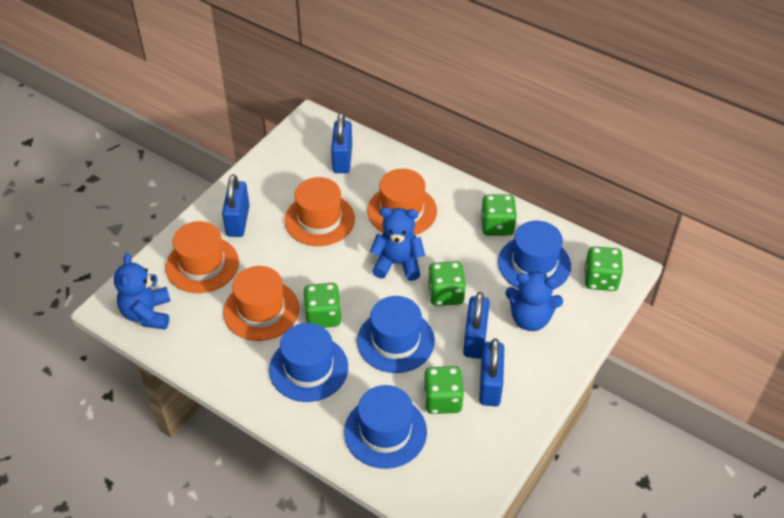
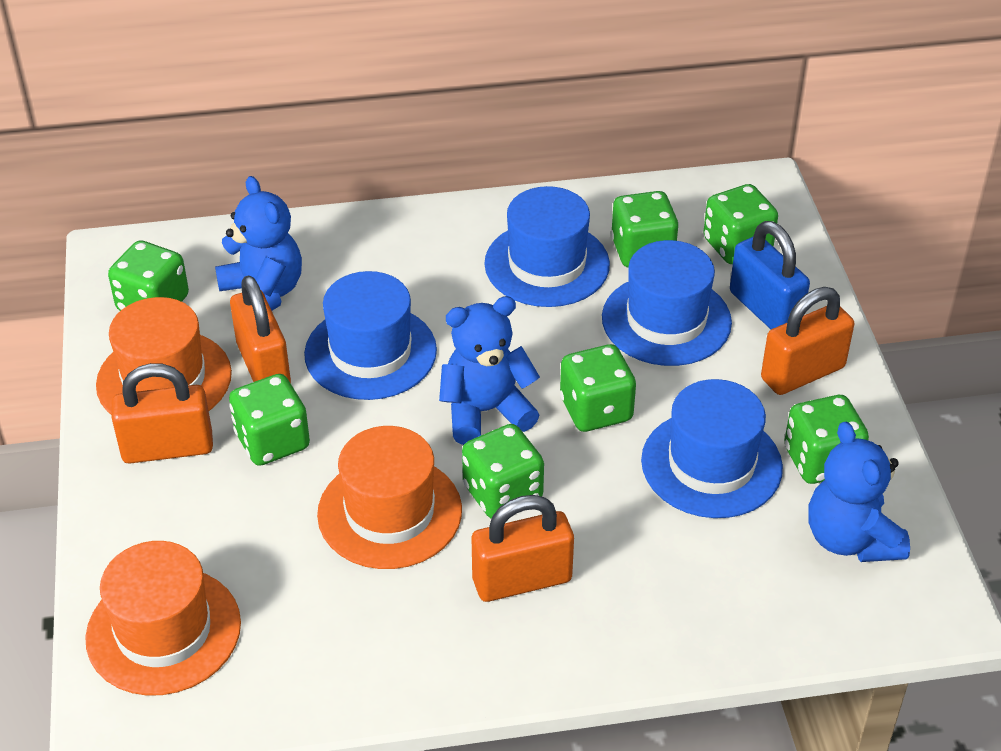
blue padlock: 4 -> 1
green dice: 5 -> 7
orange hat: 4 -> 3
orange padlock: 0 -> 4

